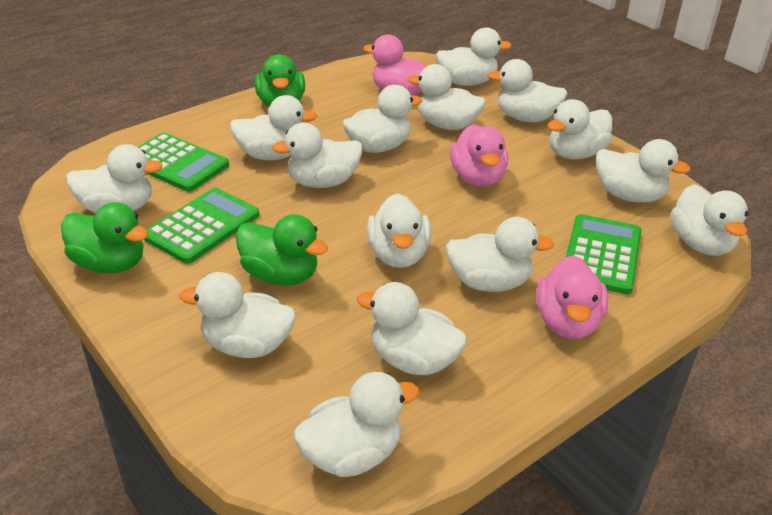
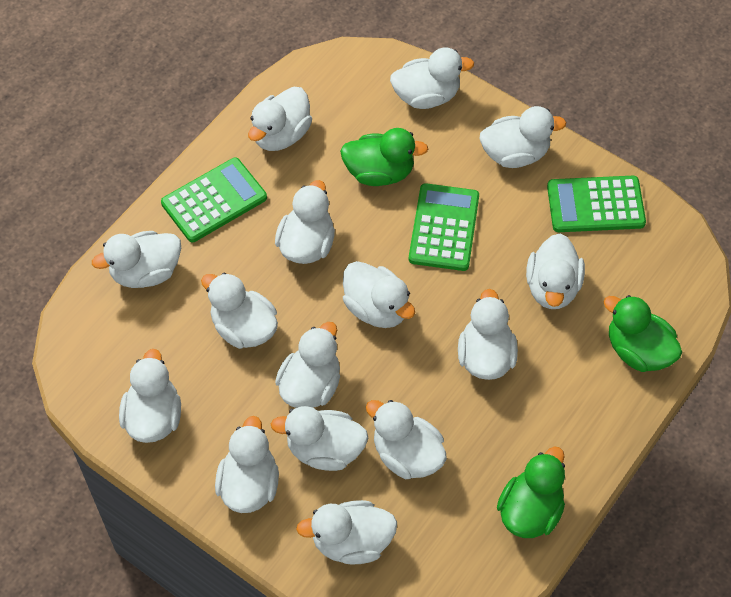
pink duck: 3 -> 0

